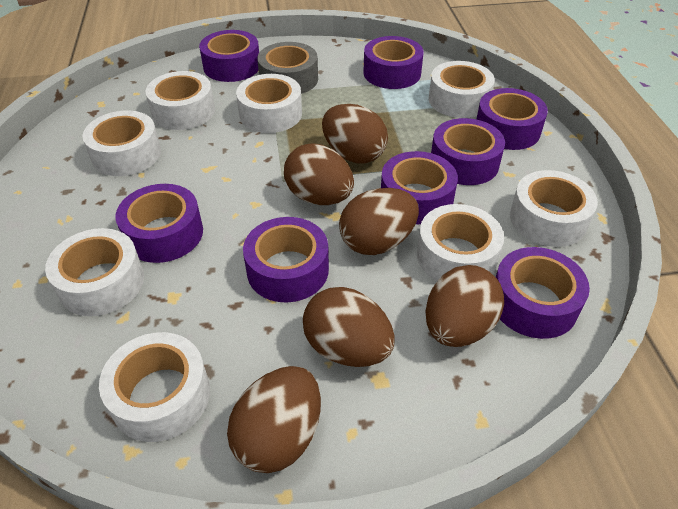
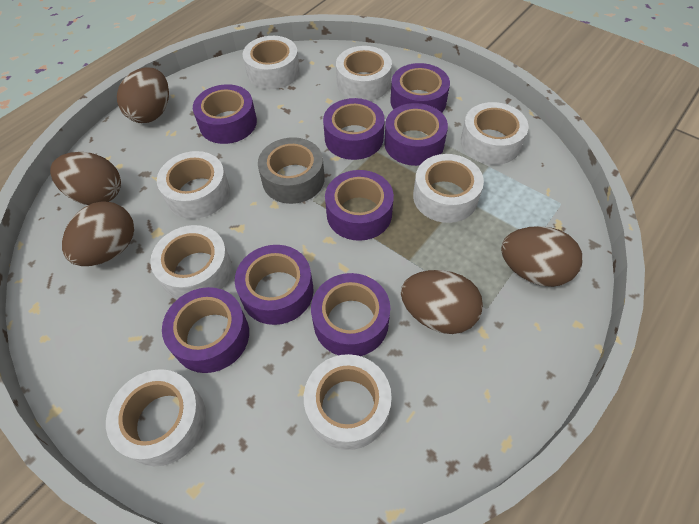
brown egg: 6 -> 5

